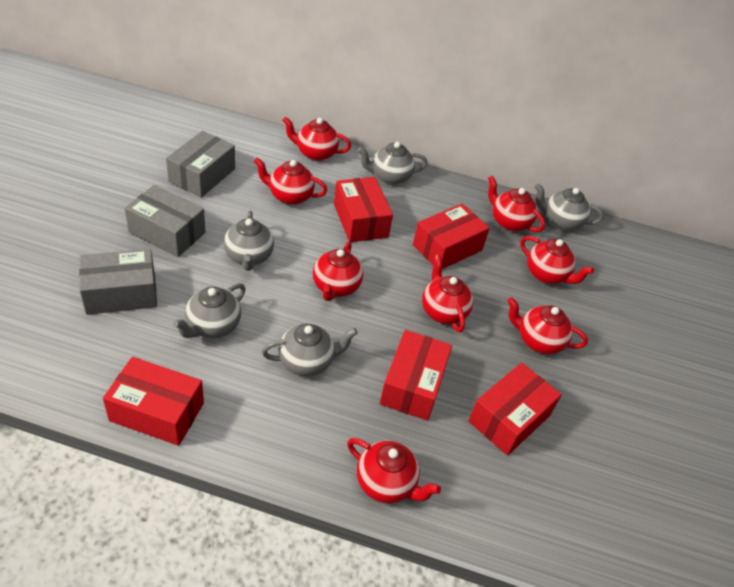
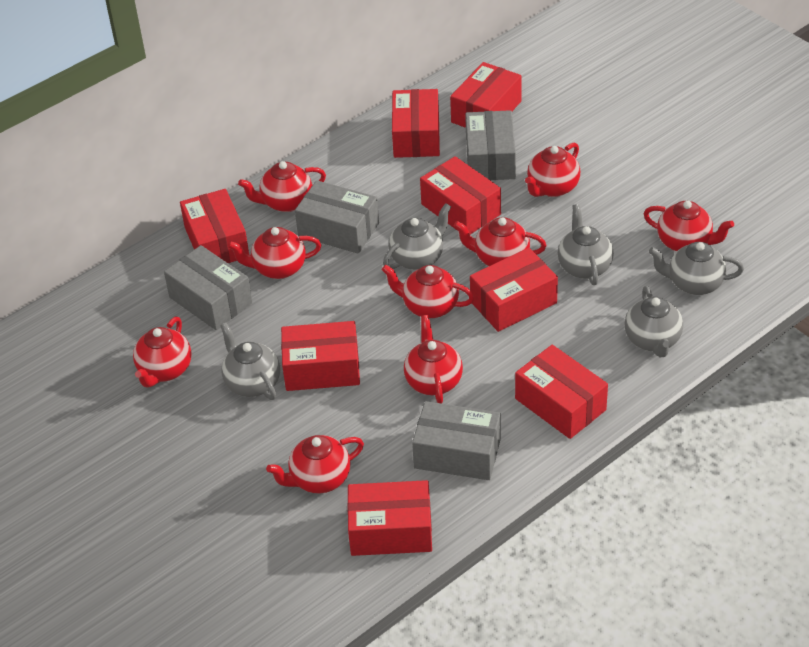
grey box: 3 -> 4
red box: 5 -> 8
red teapot: 8 -> 9

